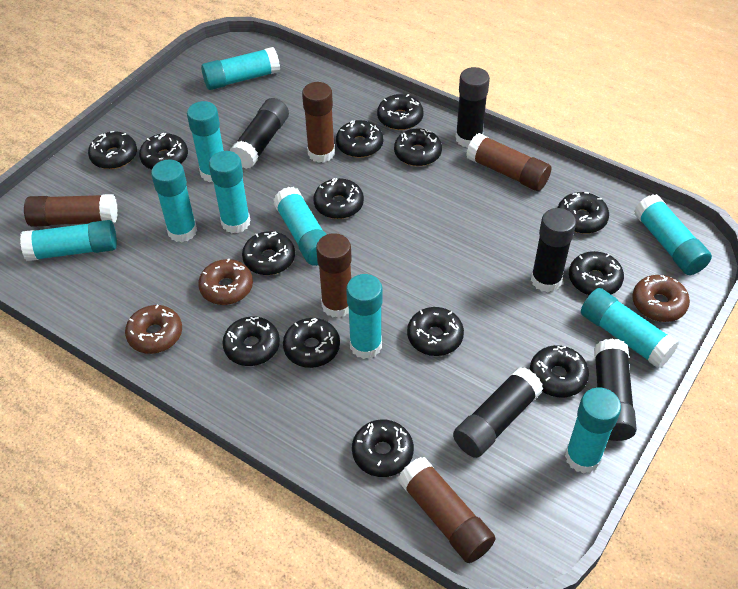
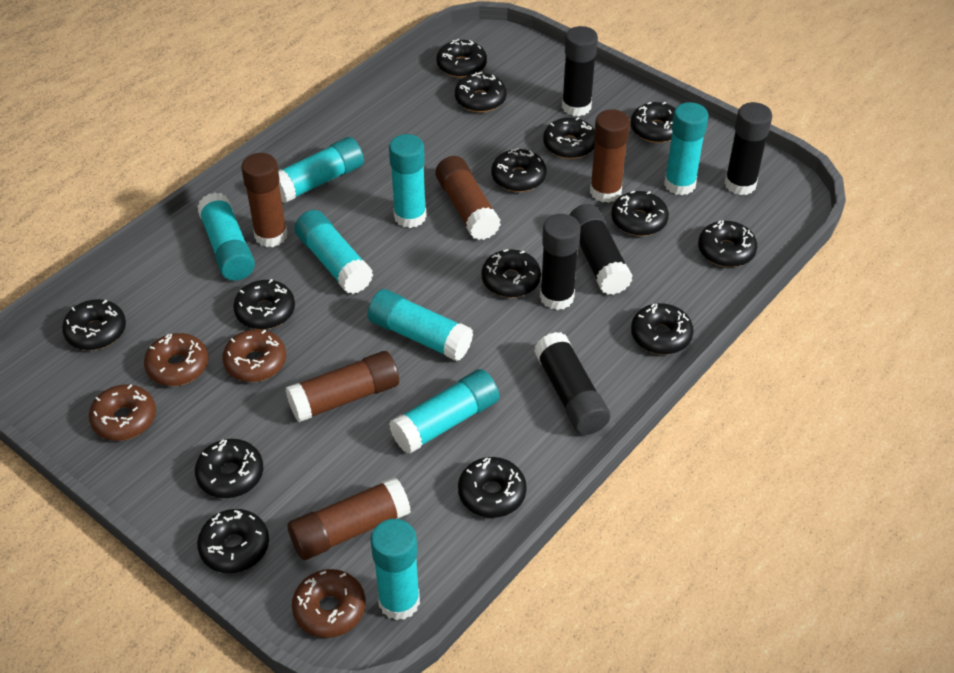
brown donut: 3 -> 4
turquoise glue stick: 10 -> 8

